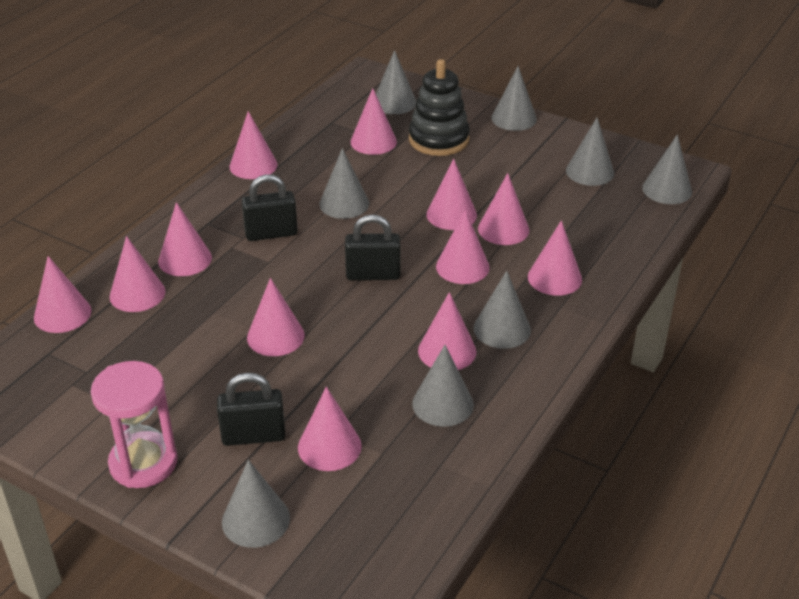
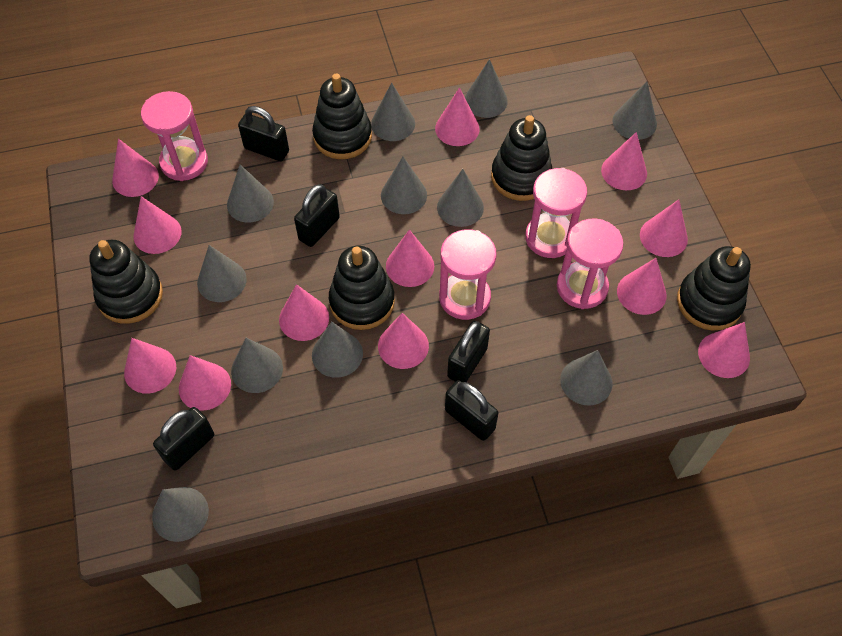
black padlock: 3 -> 5
black stacking toy: 1 -> 5
grey cone: 8 -> 11
pink hourglass: 1 -> 4

